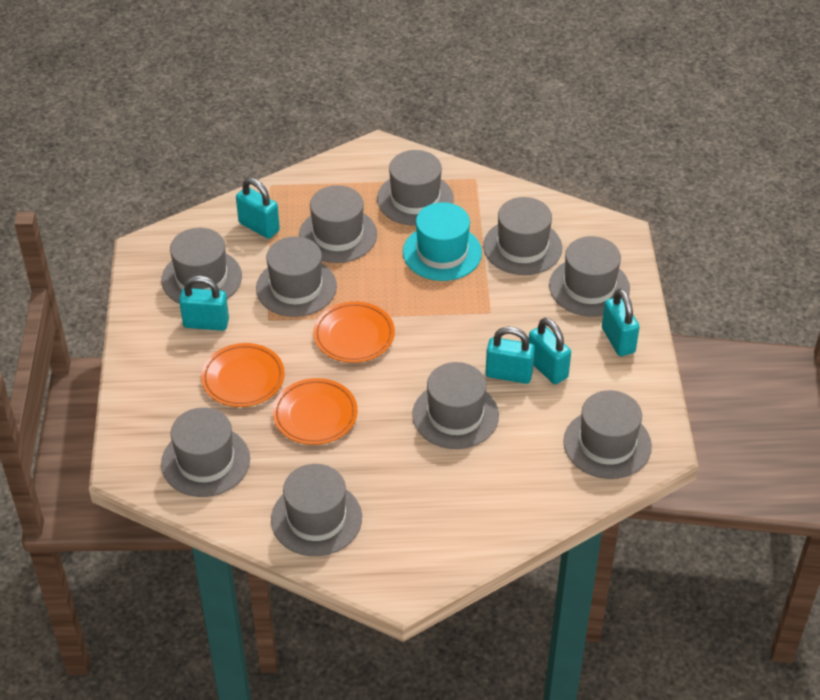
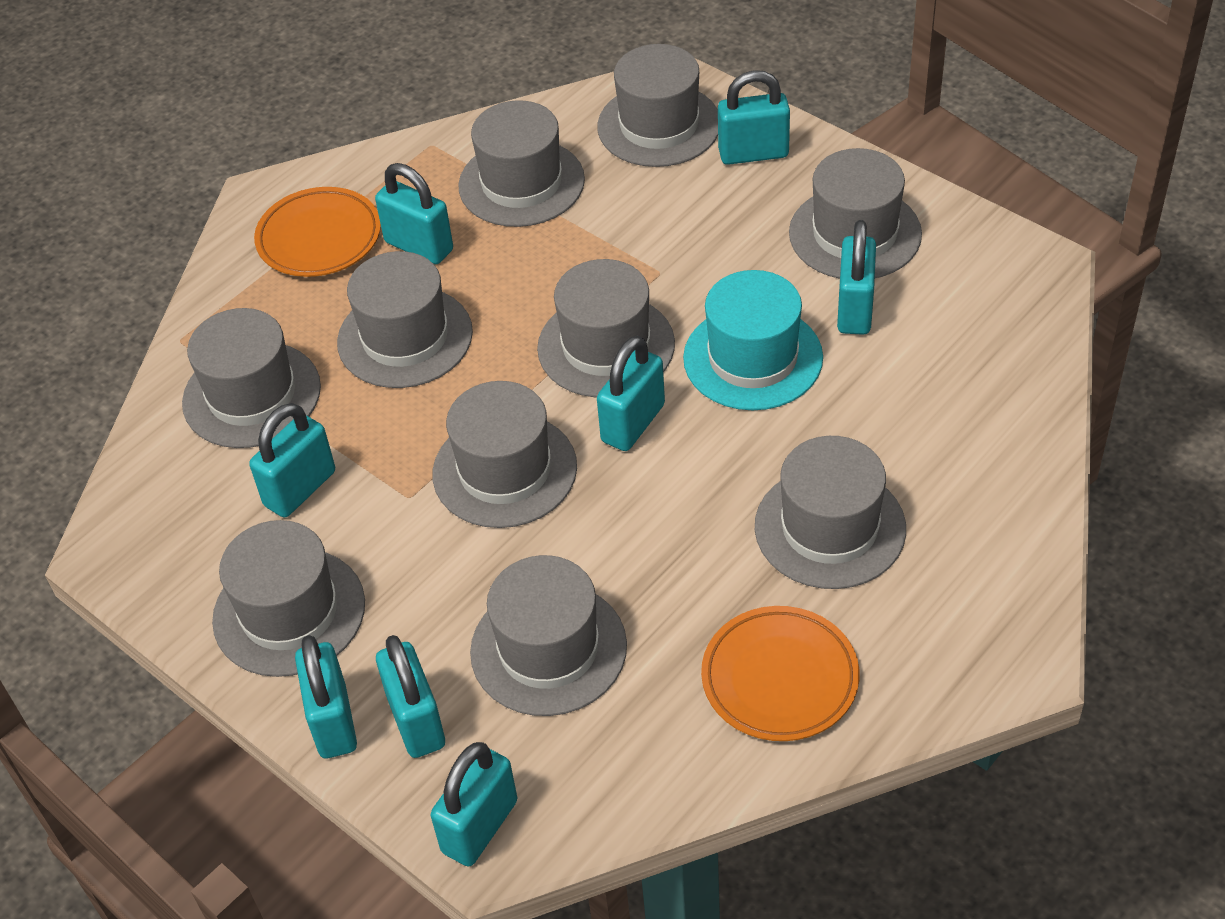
orange plate: 3 -> 2
turquoise padlock: 5 -> 8

